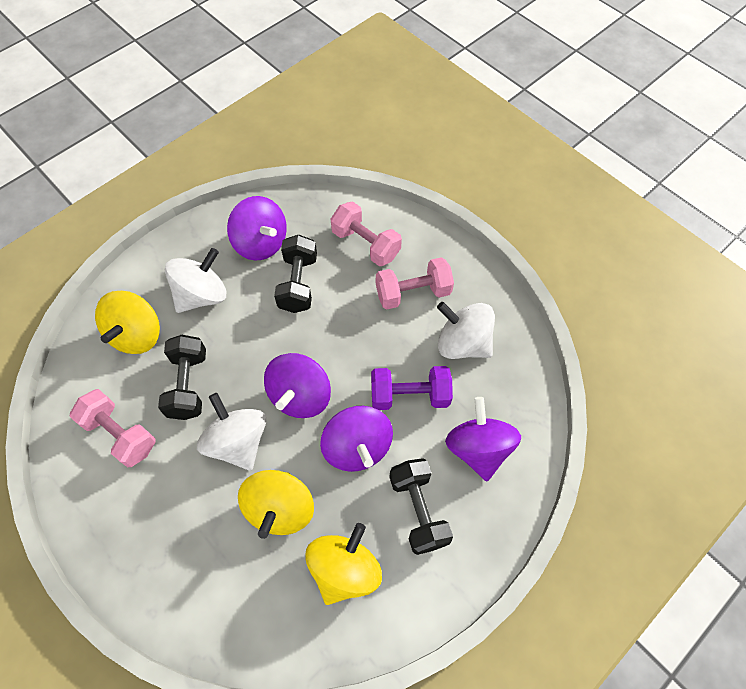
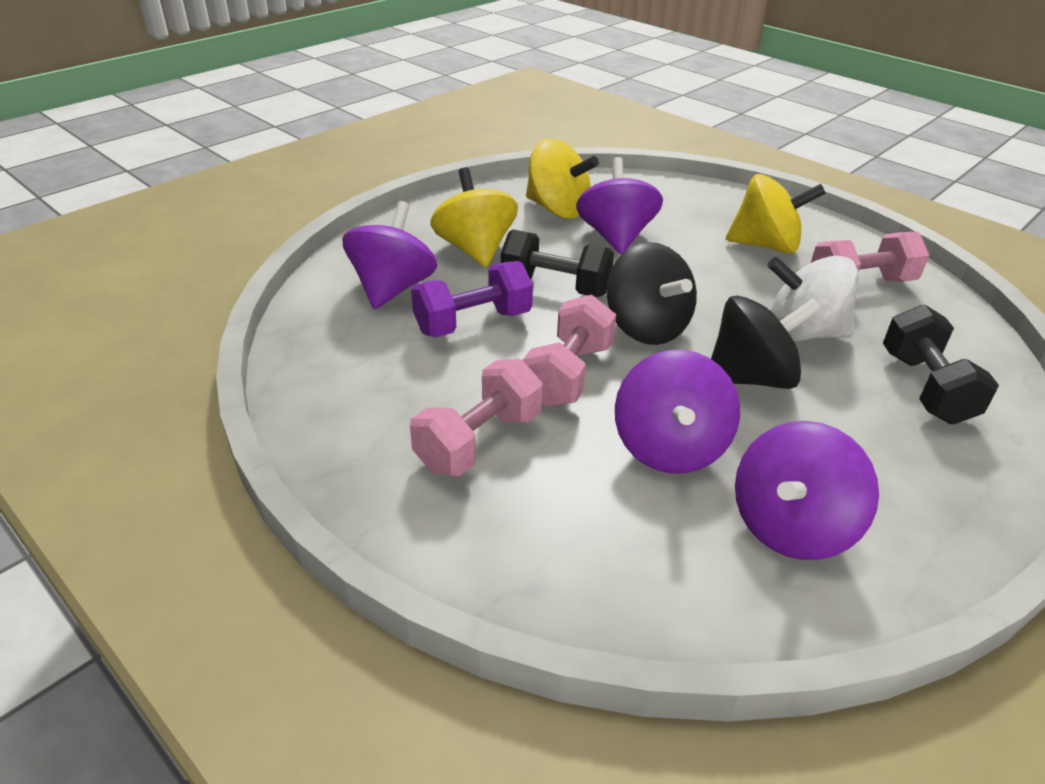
black dumbbell: 3 -> 2
black spinning top: 0 -> 2
white spinning top: 3 -> 1

